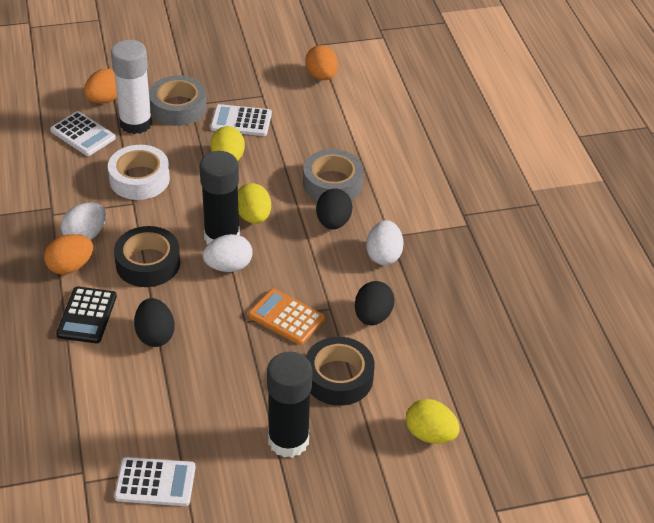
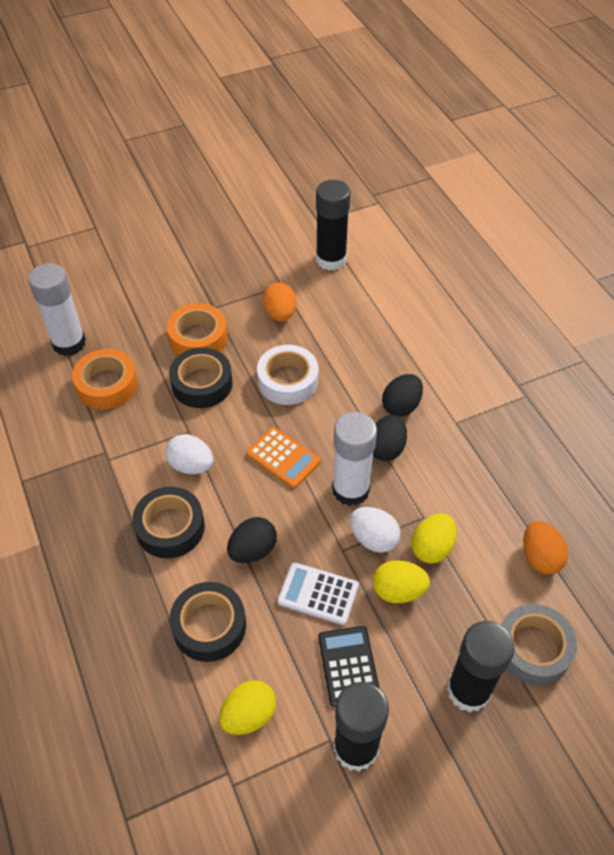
black glue stick: 2 -> 3
black tape: 2 -> 3
grey tape: 2 -> 1
orange egg: 3 -> 2
orange tape: 0 -> 2
white calculator: 3 -> 1
white egg: 3 -> 2
white glue stick: 1 -> 2

